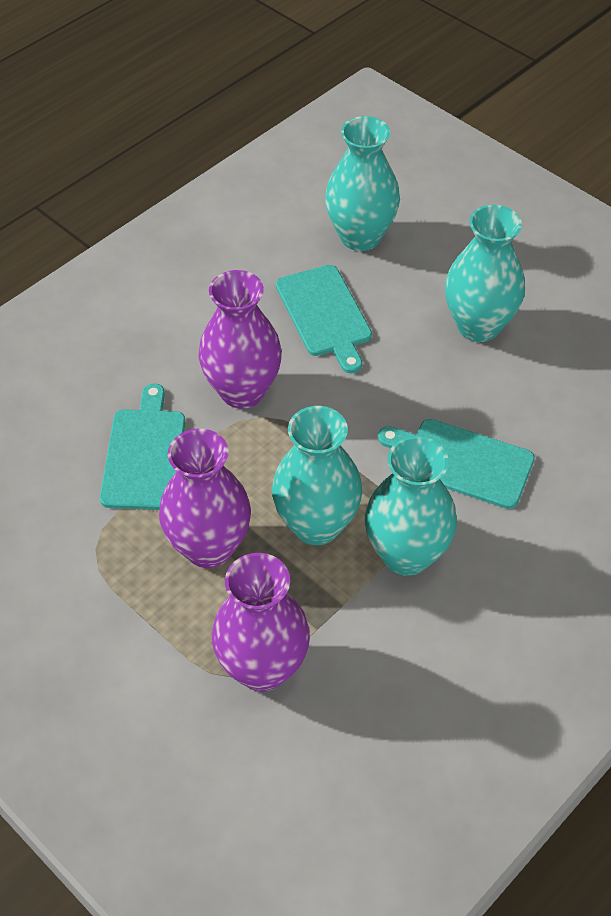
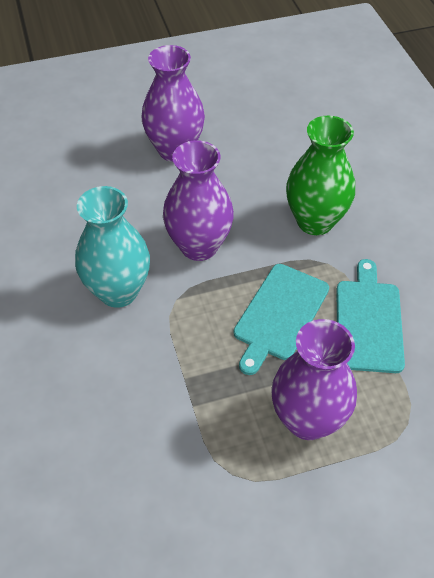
green vase: 0 -> 1
turquoise cutting board: 3 -> 2
turquoise vase: 4 -> 1

